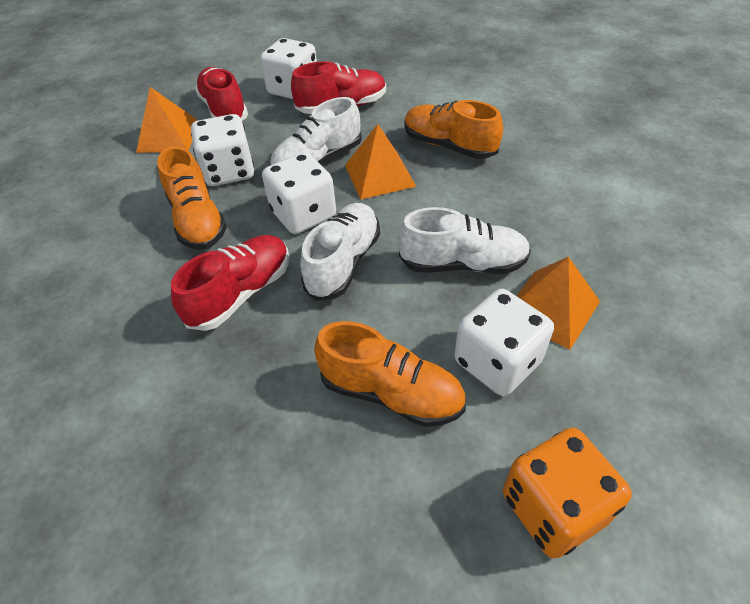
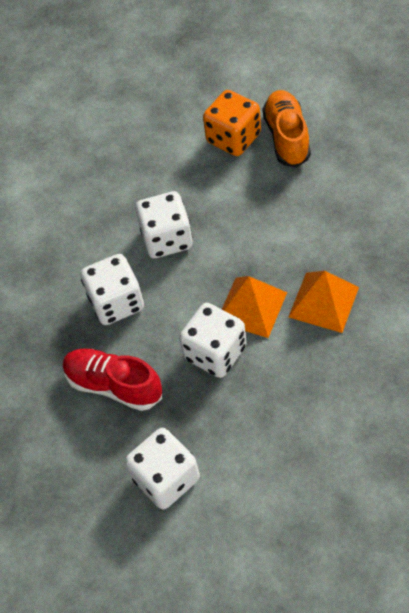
orange pyramid: 3 -> 2
orange shoe: 3 -> 1
red shoe: 3 -> 1
white shoe: 3 -> 0

